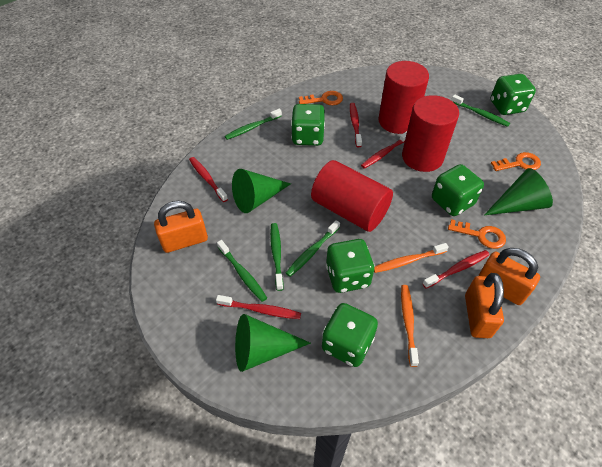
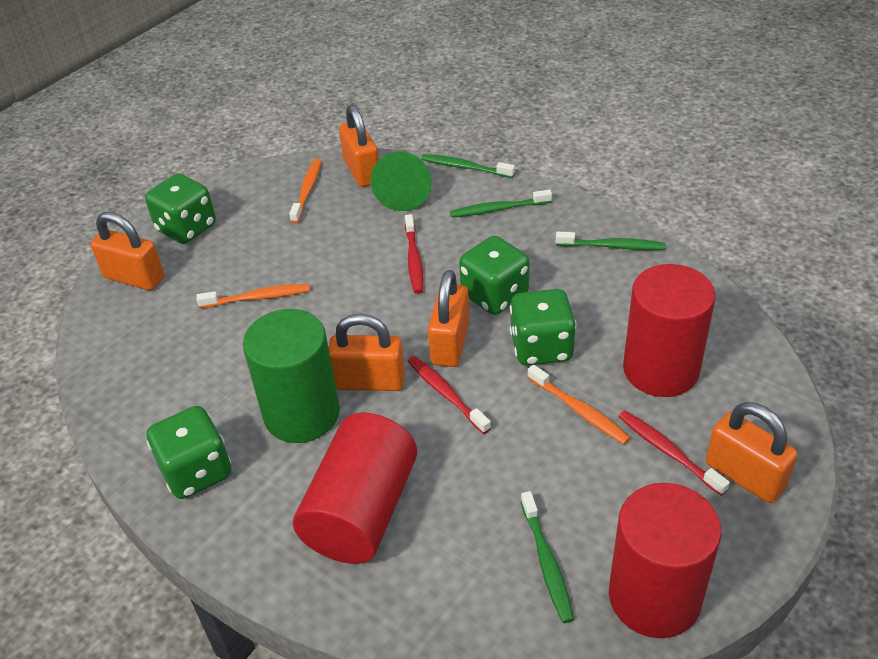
green cone: 3 -> 1
green cylinder: 0 -> 1
green dice: 5 -> 4
green toothbrush: 5 -> 4
orange key: 3 -> 0
orange padlock: 3 -> 5
orange toothbrush: 2 -> 3
red toothbrush: 5 -> 3

